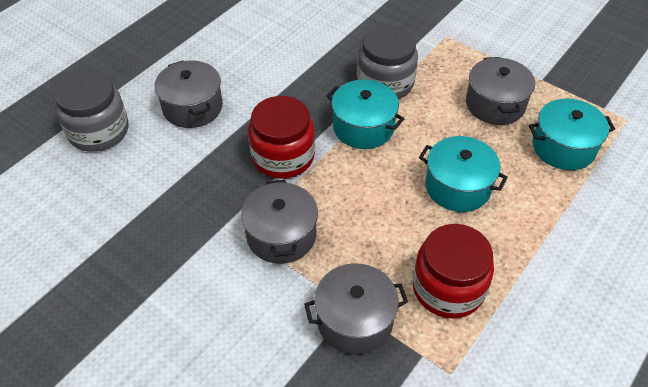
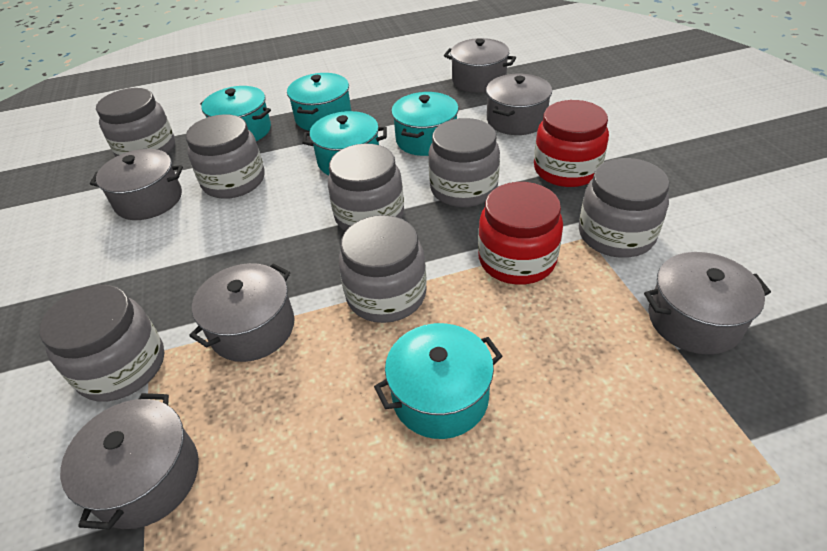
grey jar: 2 -> 7
grey pot: 4 -> 6
turquoise pot: 3 -> 5

